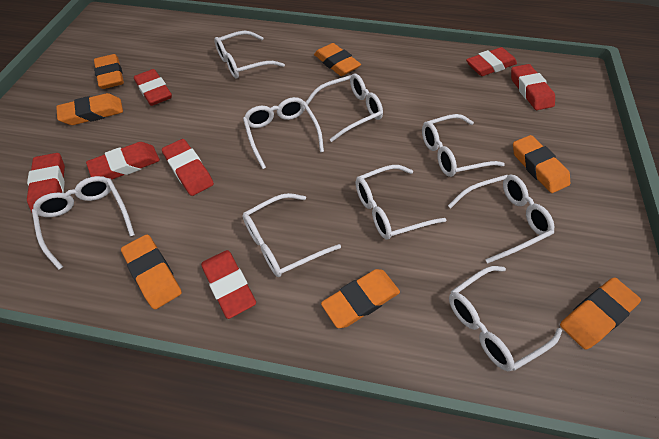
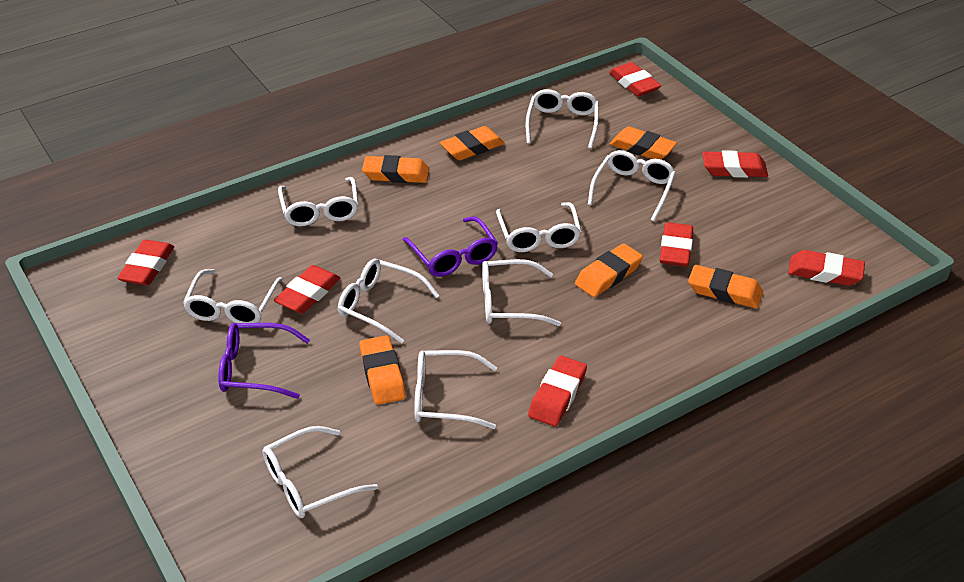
orange eraser: 7 -> 6
purple glasses: 0 -> 2

